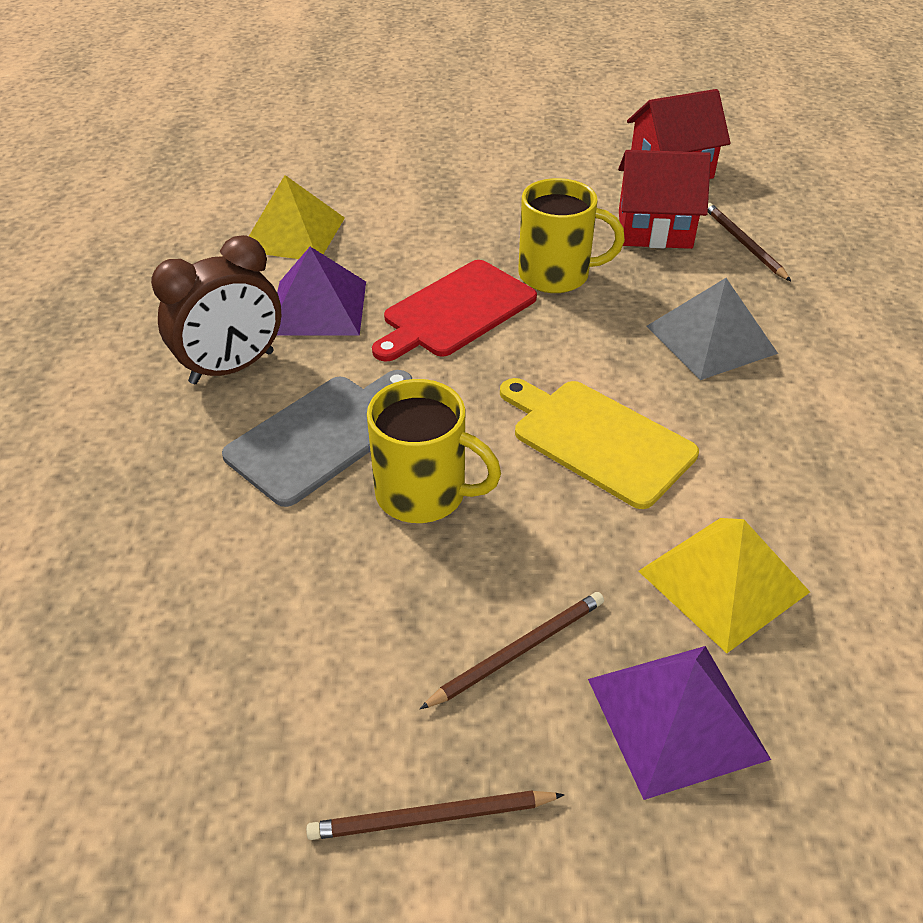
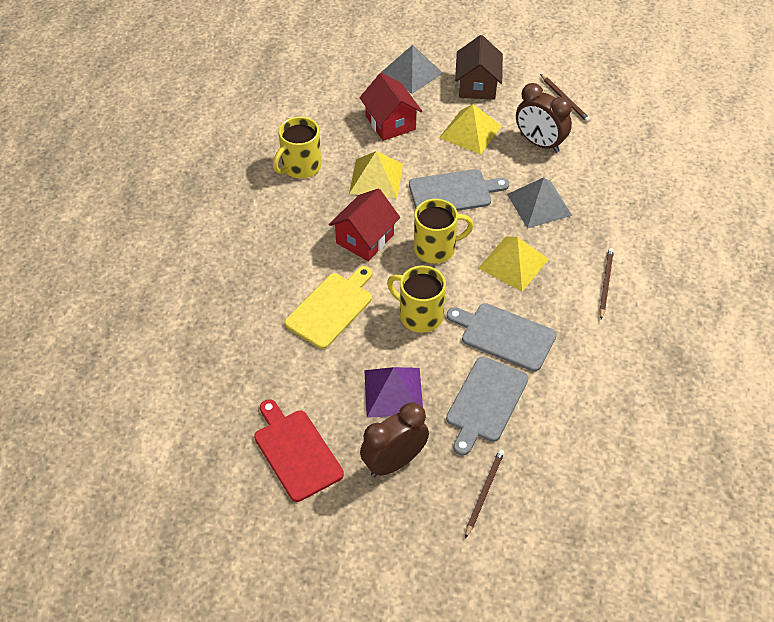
brown clock: 1 -> 2
brown house: 0 -> 1
grey cutting board: 1 -> 3
grey pyramid: 1 -> 2
purple pyramid: 2 -> 1
yellow mug: 2 -> 3
yellow pyramid: 2 -> 3

